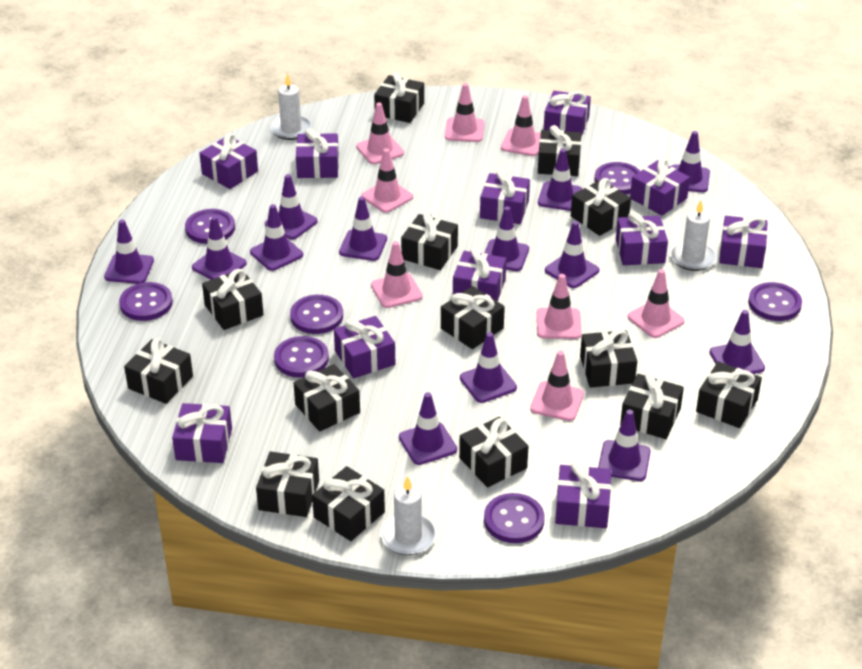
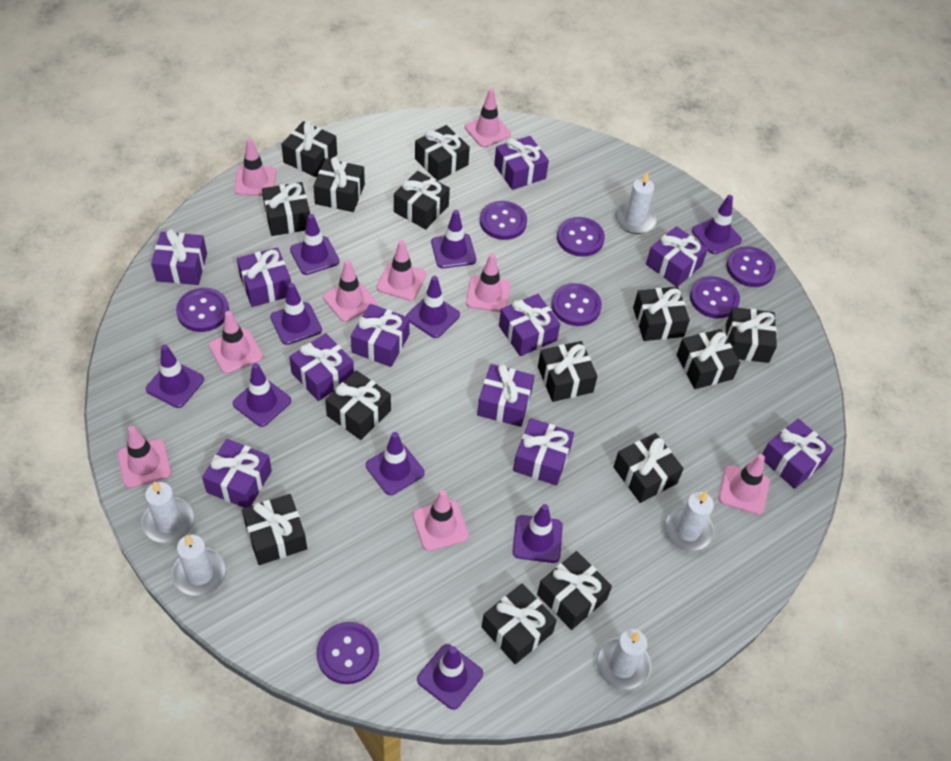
pink traffic cone: 8 -> 9
purple traffic cone: 13 -> 10
white candle: 3 -> 5

